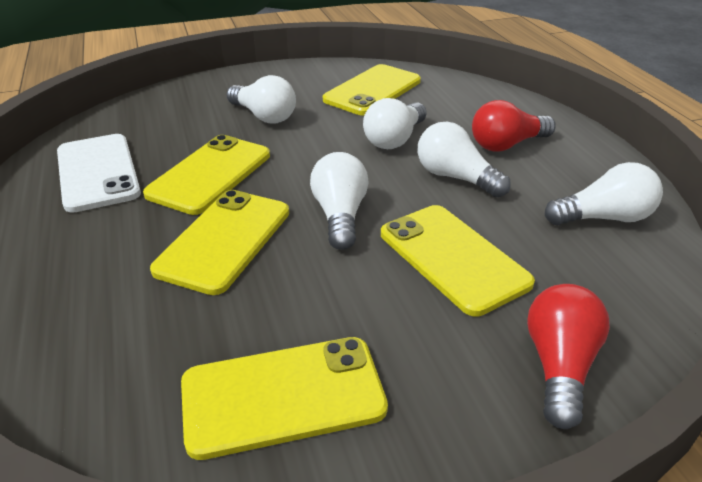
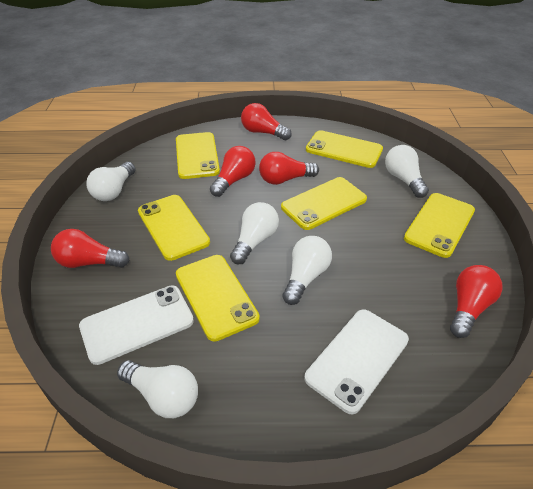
red light bulb: 2 -> 5
white phone: 1 -> 2
yellow phone: 5 -> 6

